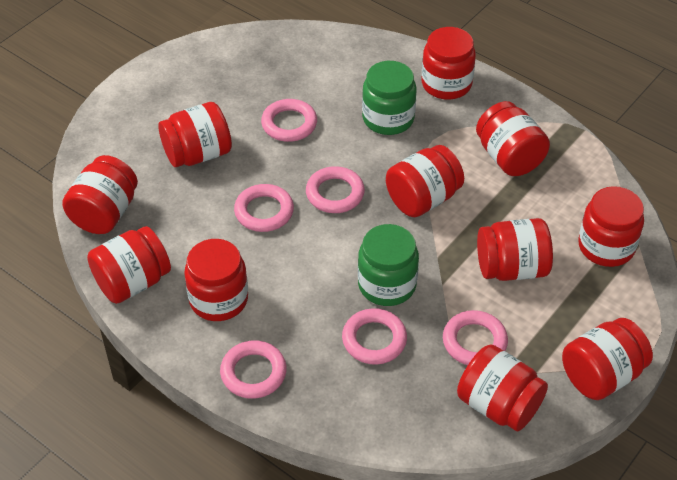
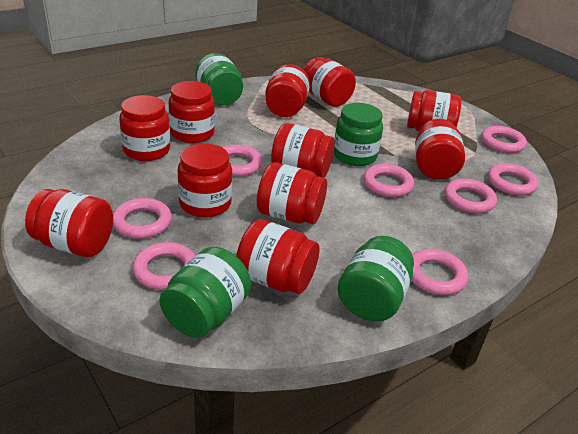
green jar: 2 -> 4
pink ring: 6 -> 8

